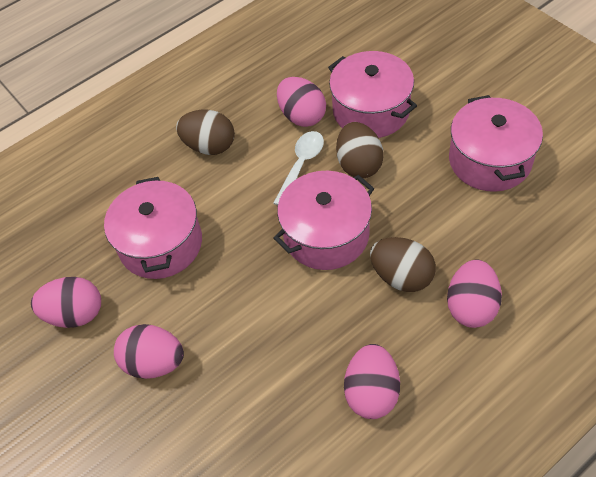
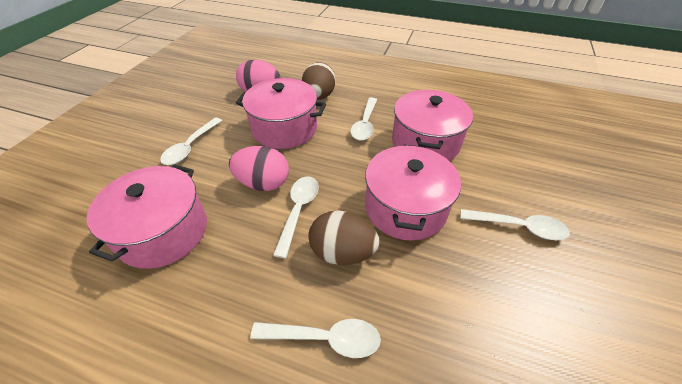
brown egg: 3 -> 2
pink egg: 5 -> 2
white spoon: 1 -> 5

